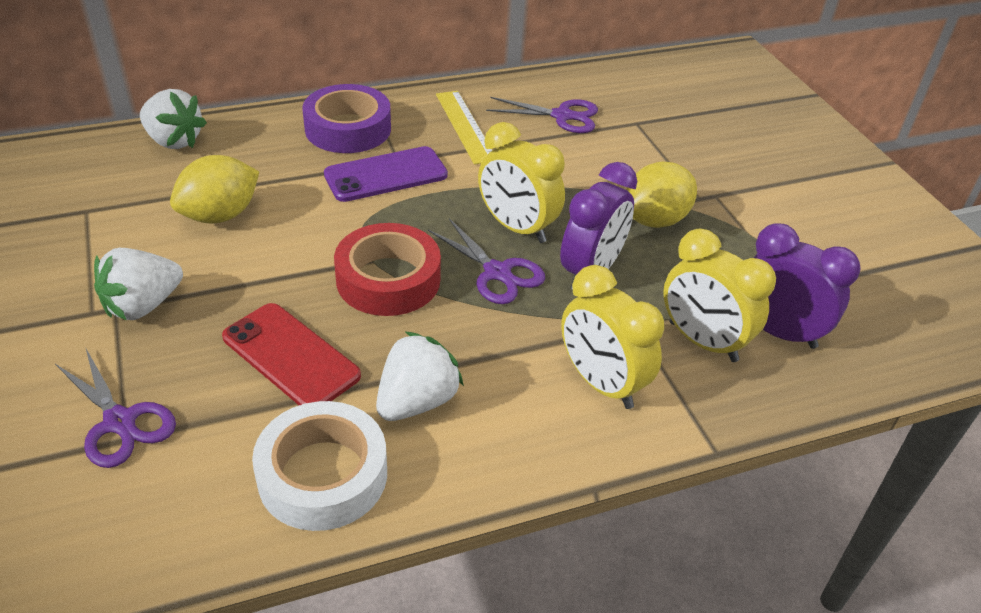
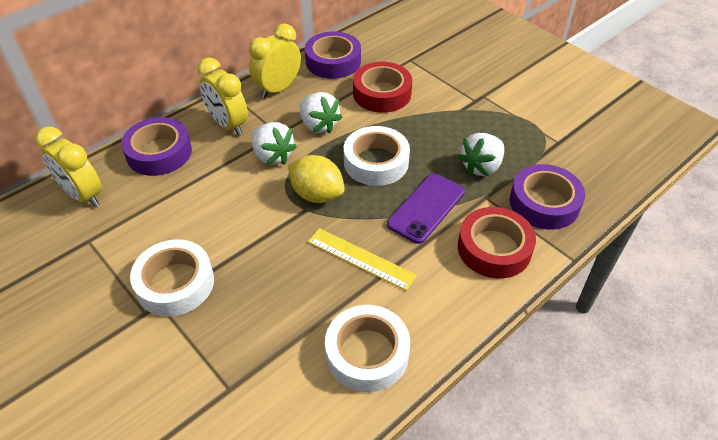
purple clock: 2 -> 0
purple scissors: 3 -> 0
purple tape: 1 -> 3
red phone: 1 -> 0
red tape: 1 -> 2
white tape: 1 -> 3
yellow lemon: 2 -> 1

